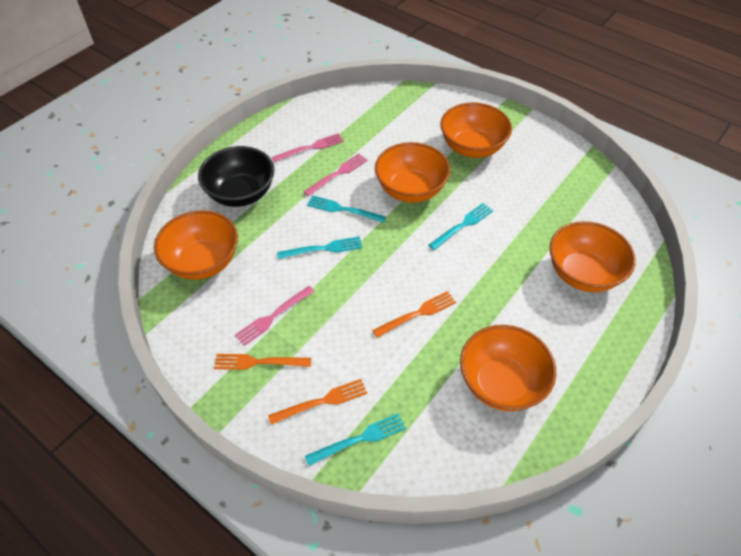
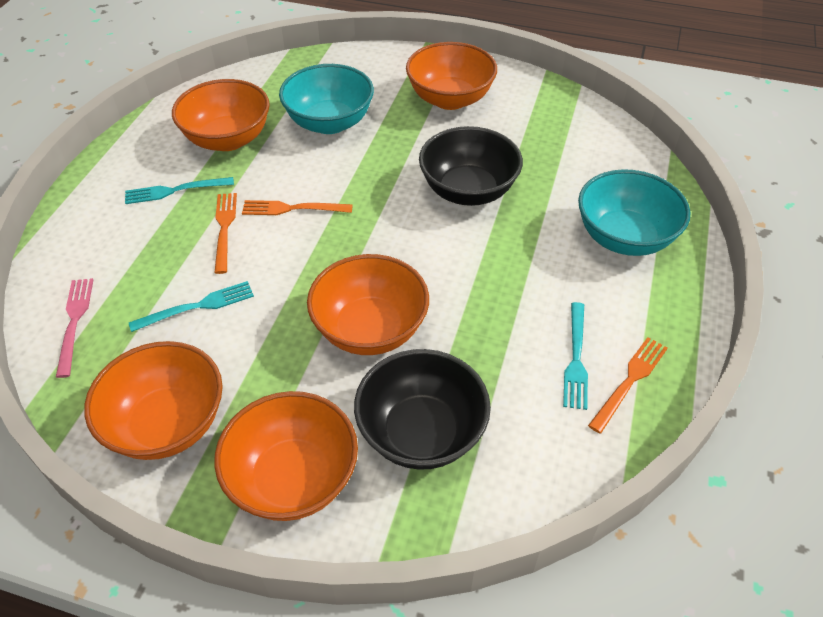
black bowl: 1 -> 2
pink fork: 3 -> 1
turquoise bowl: 0 -> 2
turquoise fork: 4 -> 3

